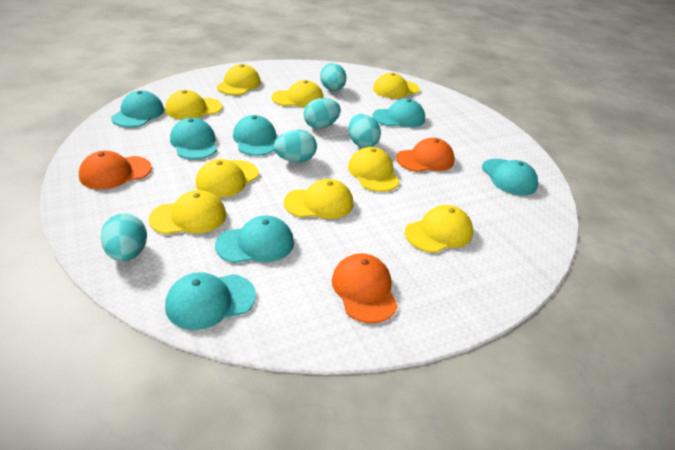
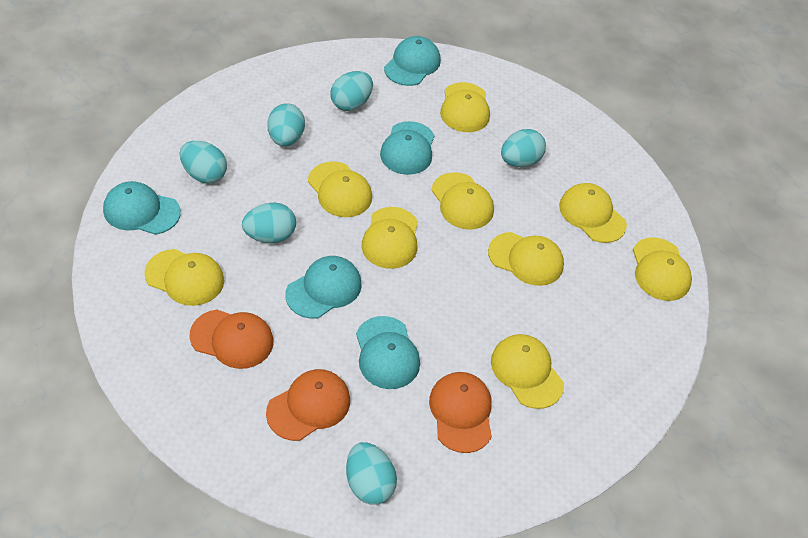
turquoise cap: 7 -> 5
turquoise egg: 5 -> 6

